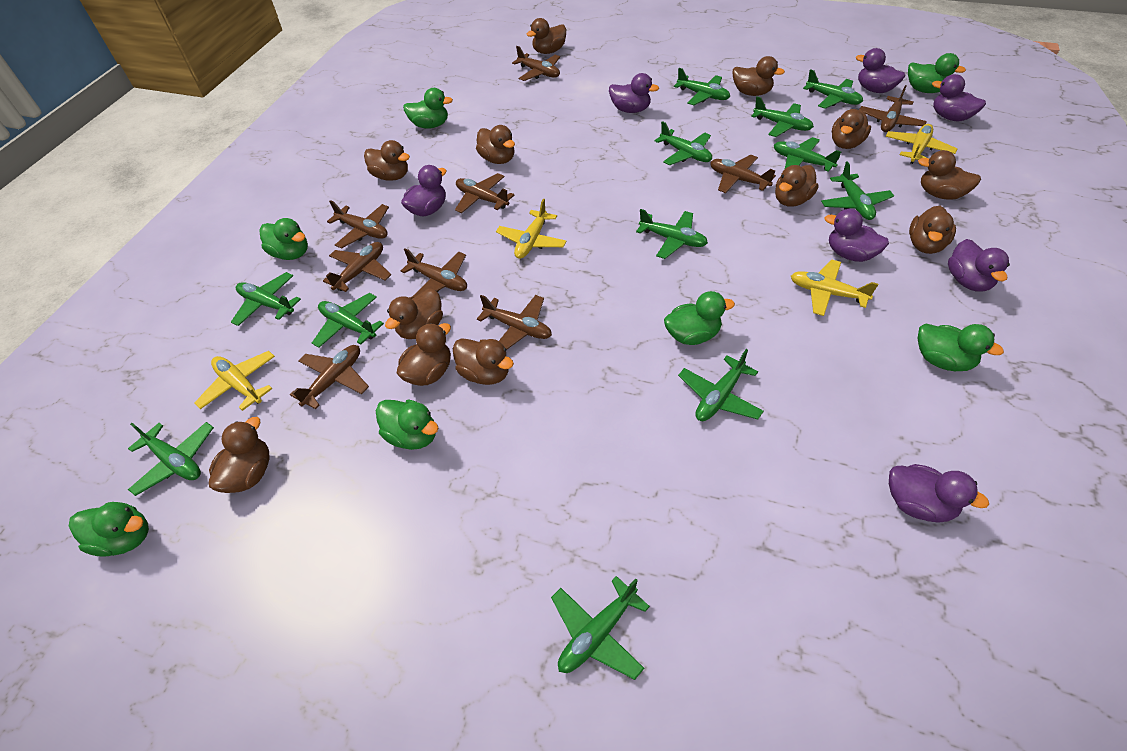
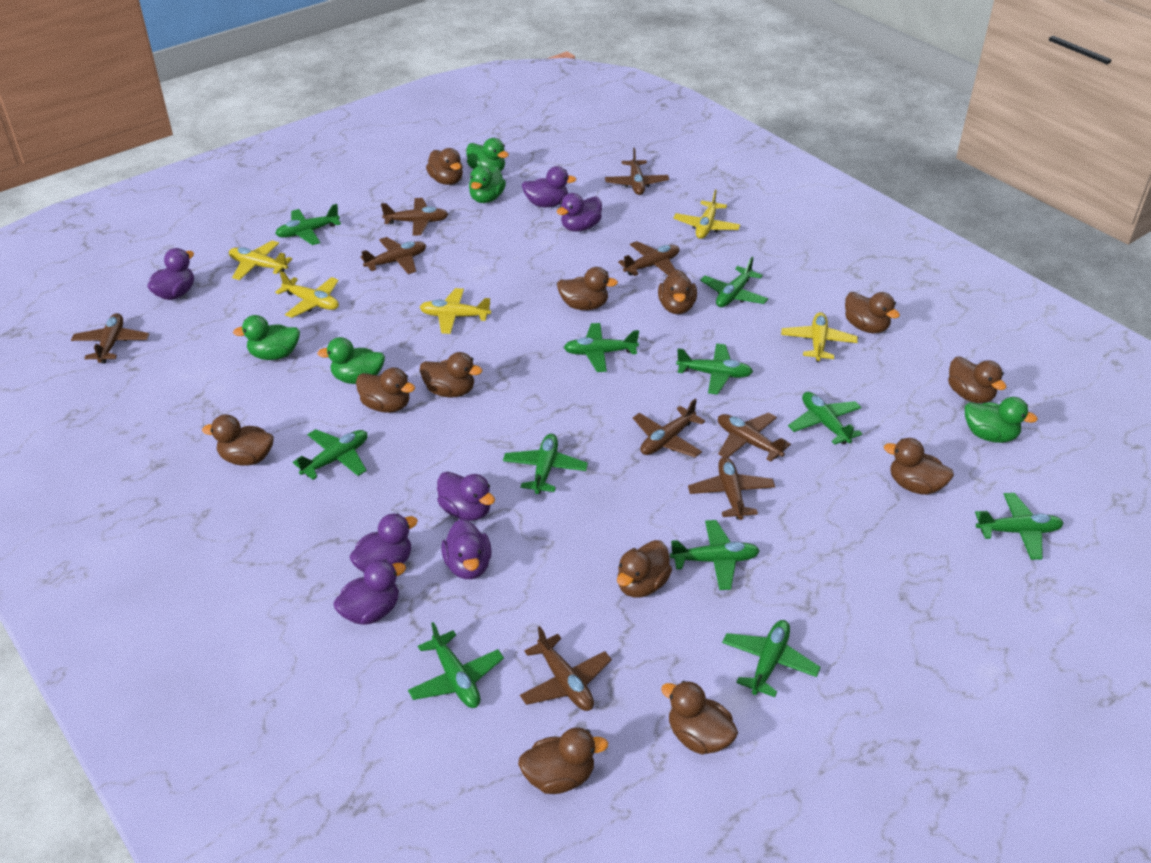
green duck: 7 -> 5
green plane: 12 -> 11
yellow plane: 4 -> 5

